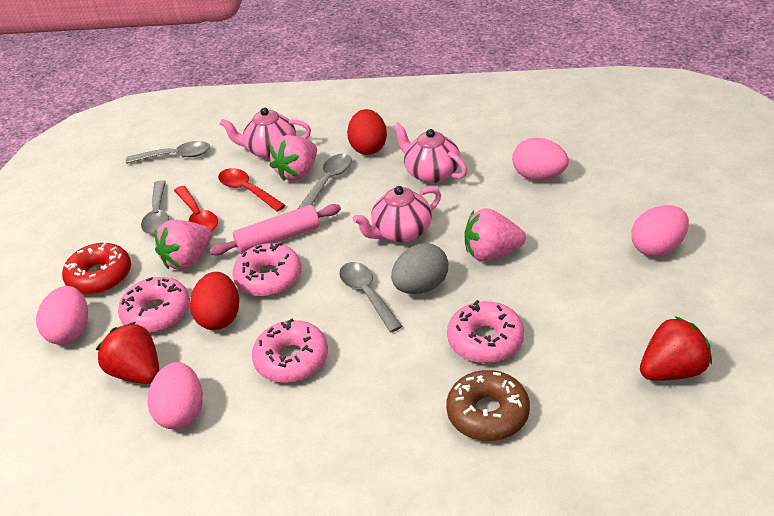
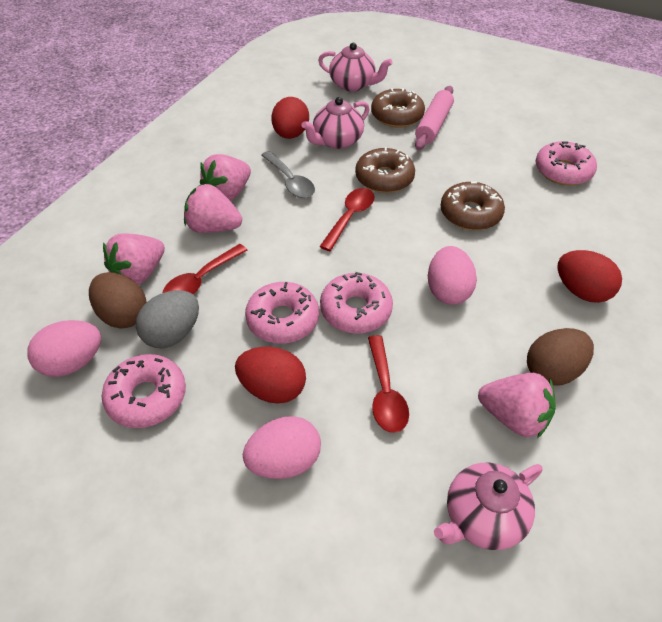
brown donut: 1 -> 3
brown egg: 0 -> 2
grey spoon: 4 -> 1
pink egg: 4 -> 3
pink strawberry: 3 -> 4
red donut: 1 -> 0
red egg: 2 -> 3
red spoon: 2 -> 3
red strawberry: 2 -> 0

